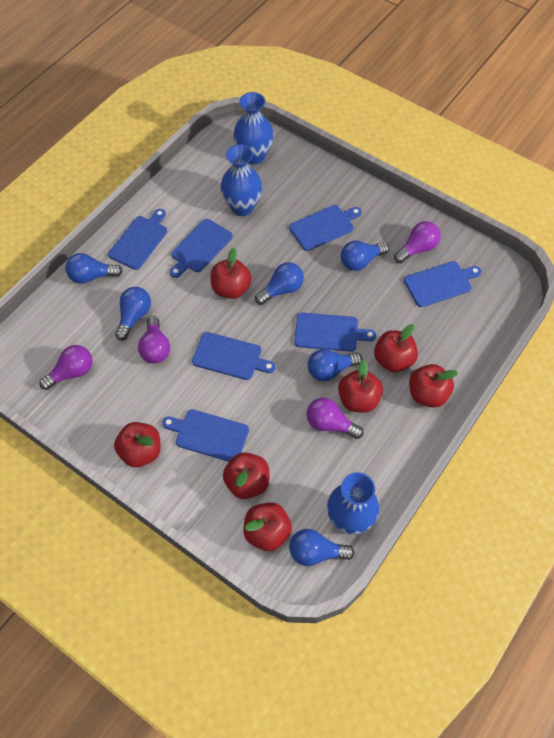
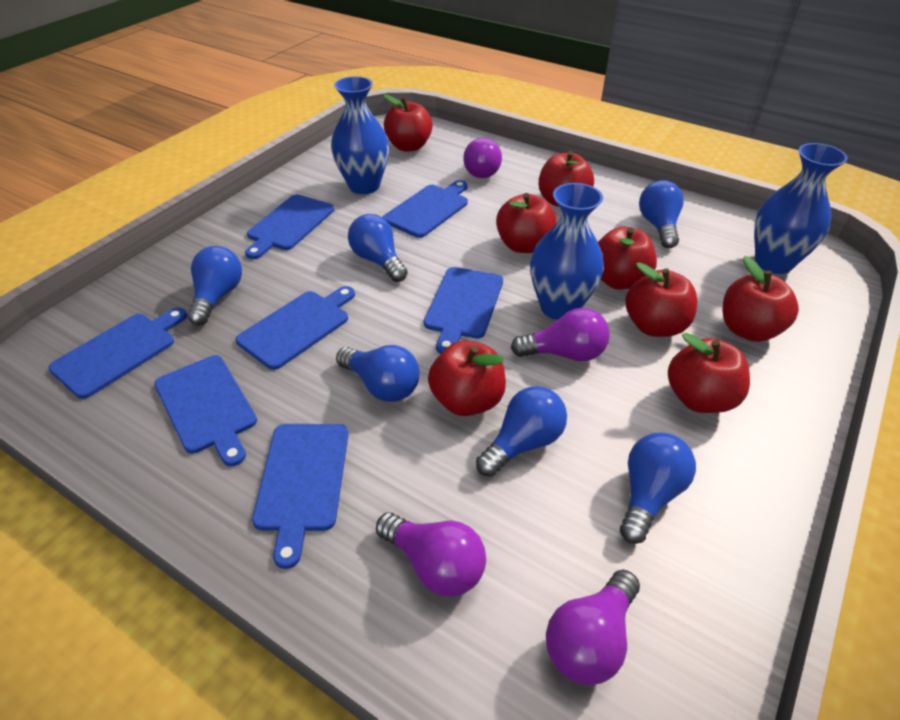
red apple: 7 -> 8

